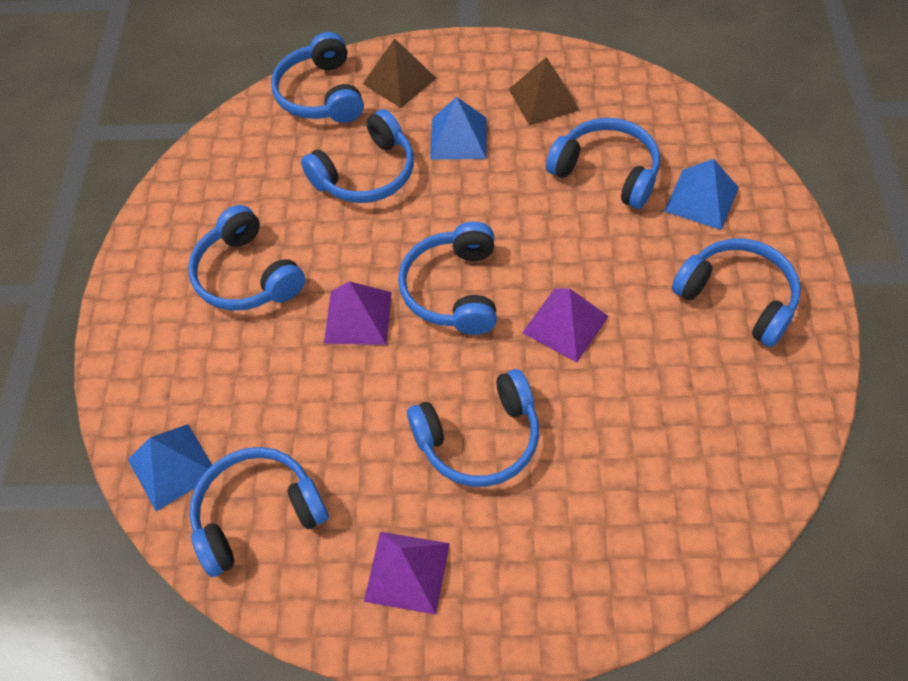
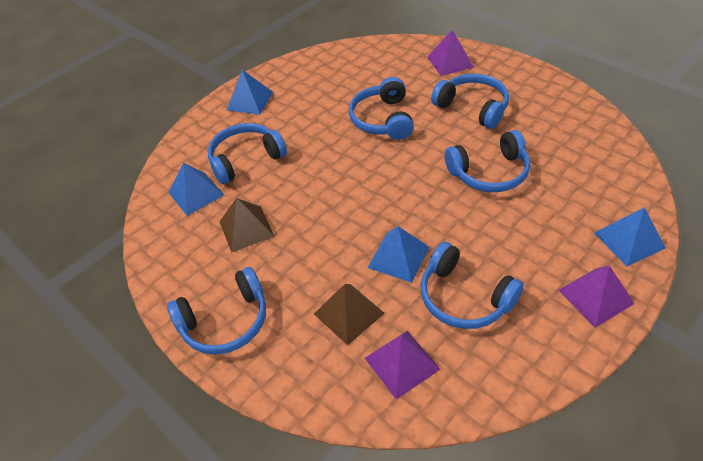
blue headphones: 8 -> 6
blue pyramid: 3 -> 4

